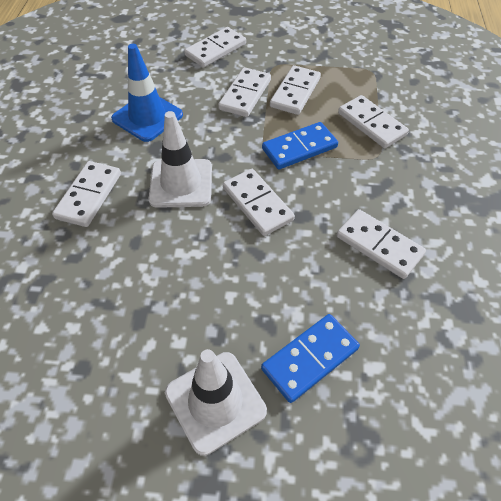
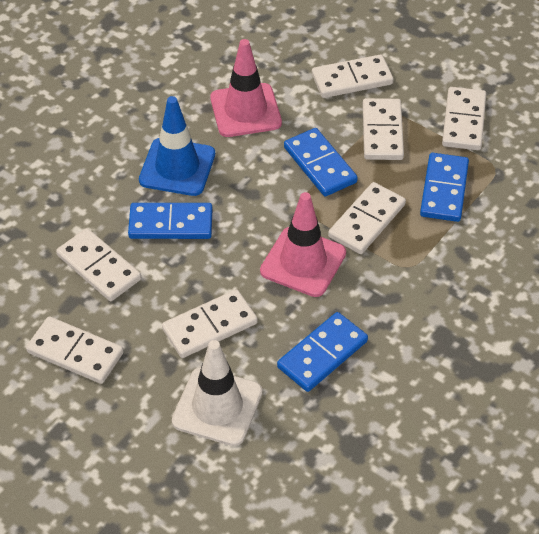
blue domino: 2 -> 4
pink traffic cone: 0 -> 2
white traffic cone: 2 -> 1

